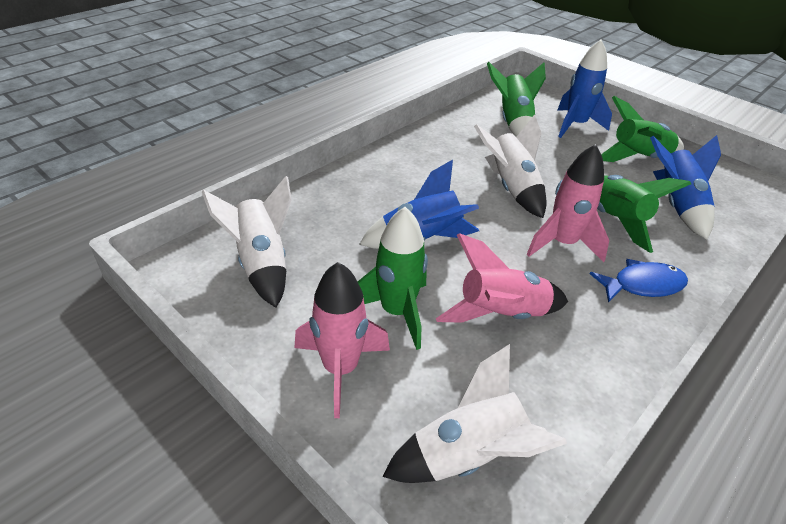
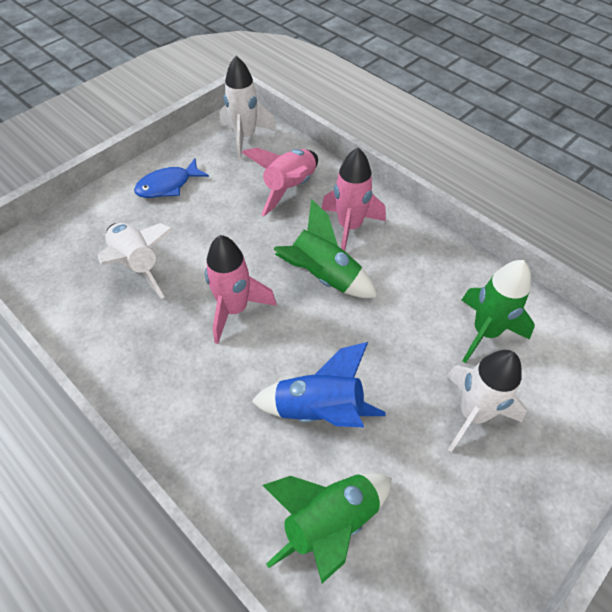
blue rocket: 3 -> 1
green rocket: 4 -> 3

